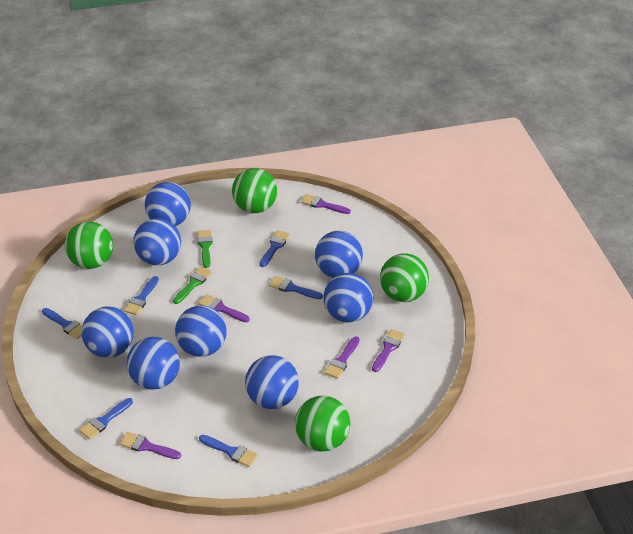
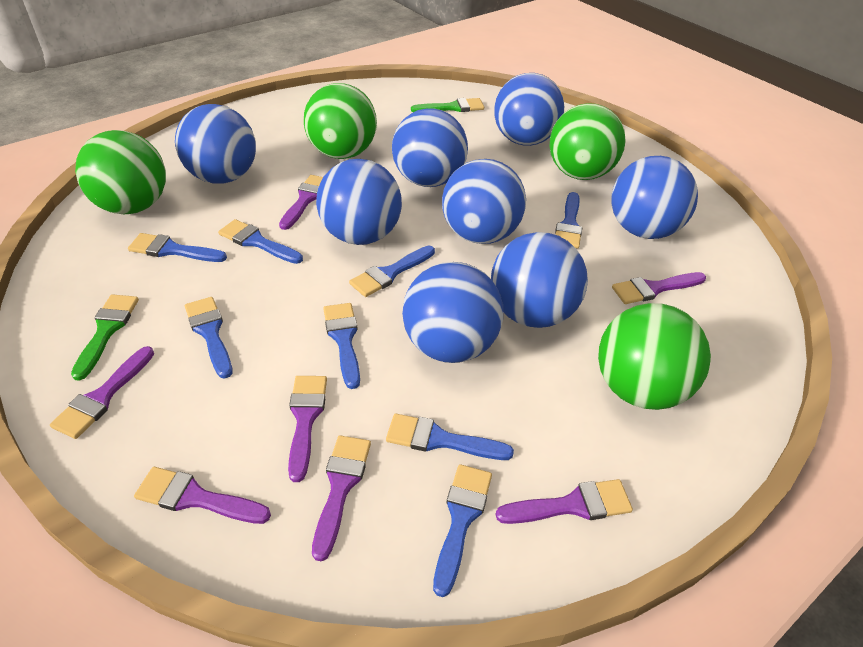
blue brush: 6 -> 8
purple brush: 5 -> 7

